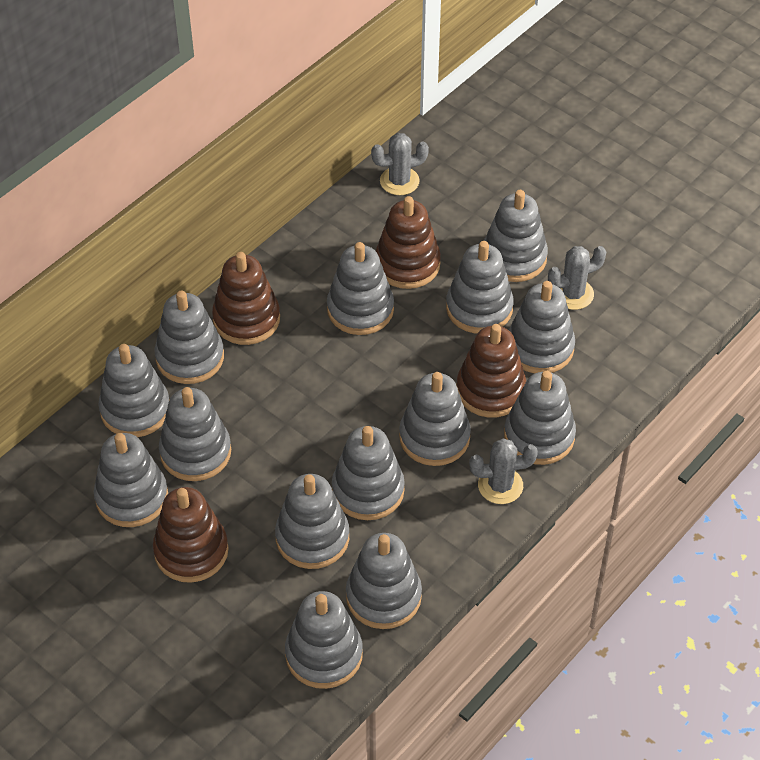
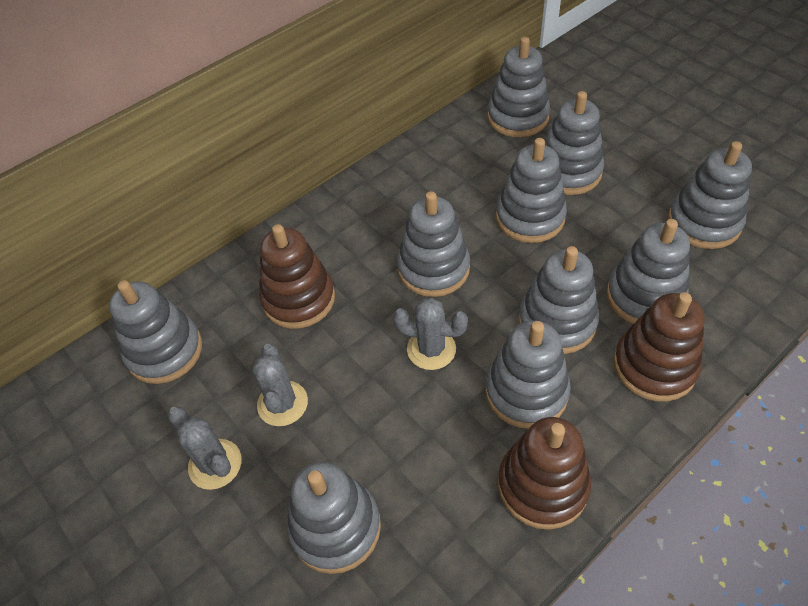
brown stacking toy: 4 -> 3
grey stacking toy: 14 -> 10

